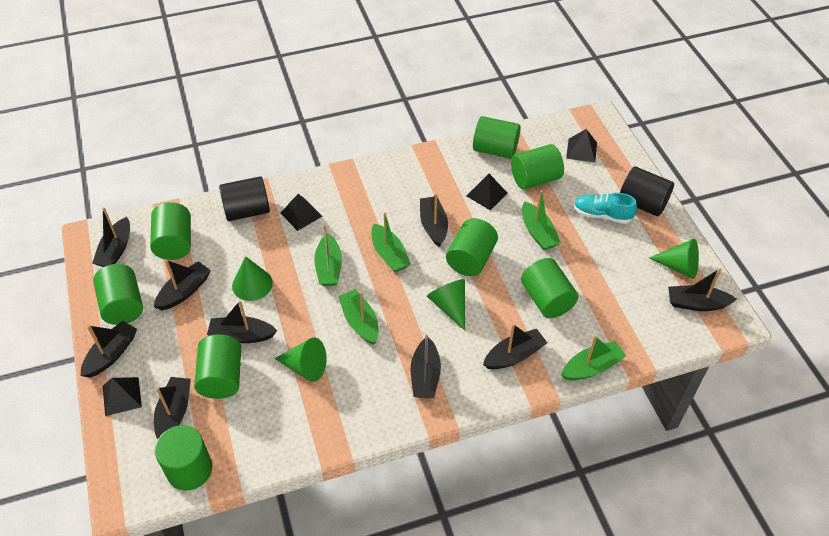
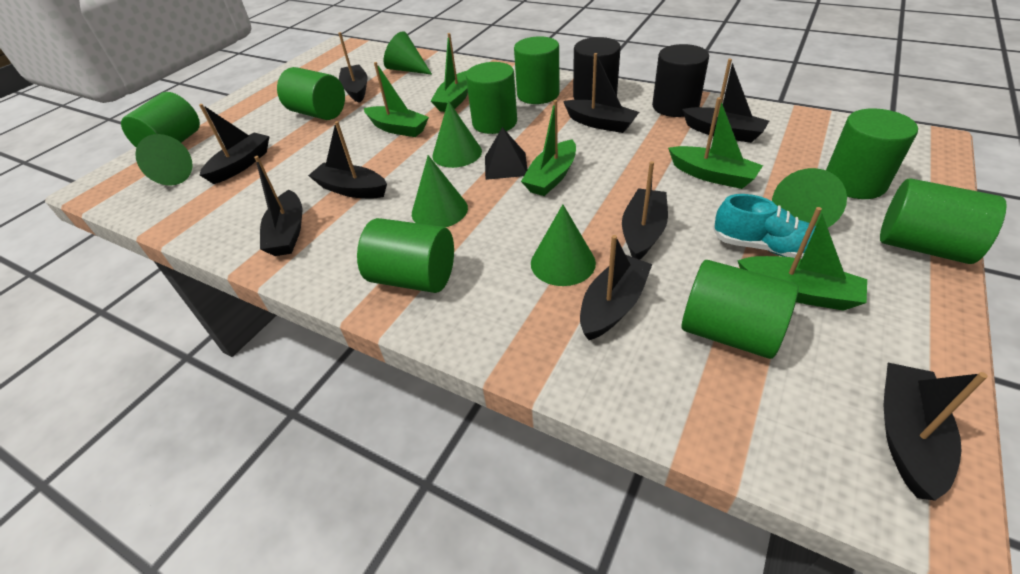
black pyramid: 4 -> 1
green cone: 4 -> 6

